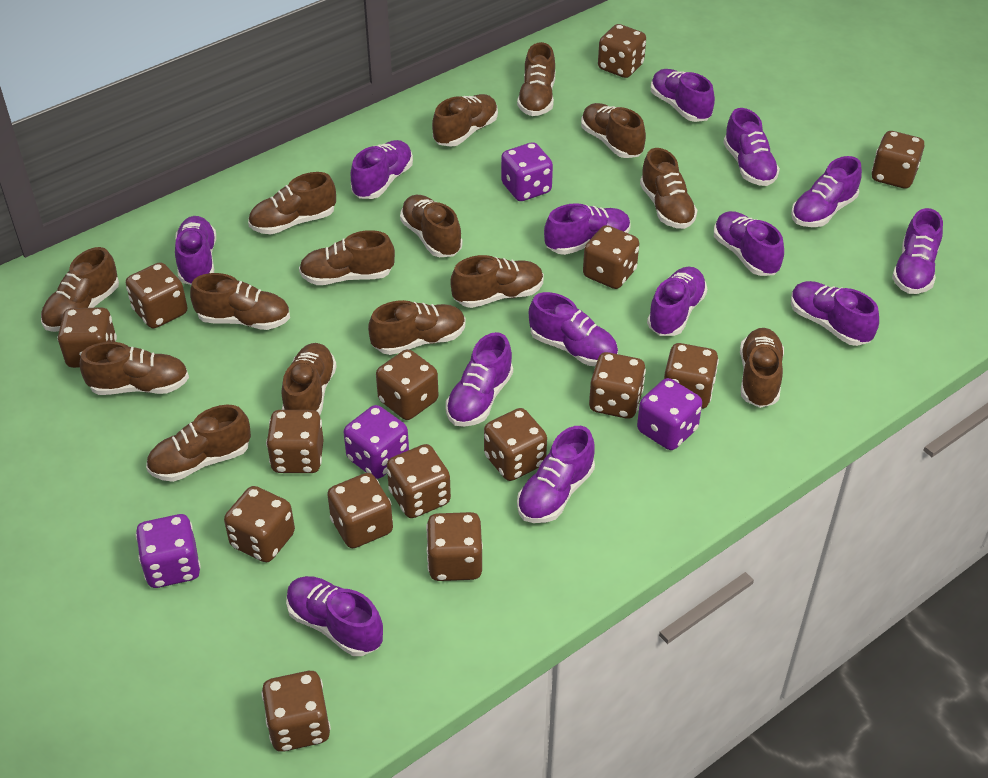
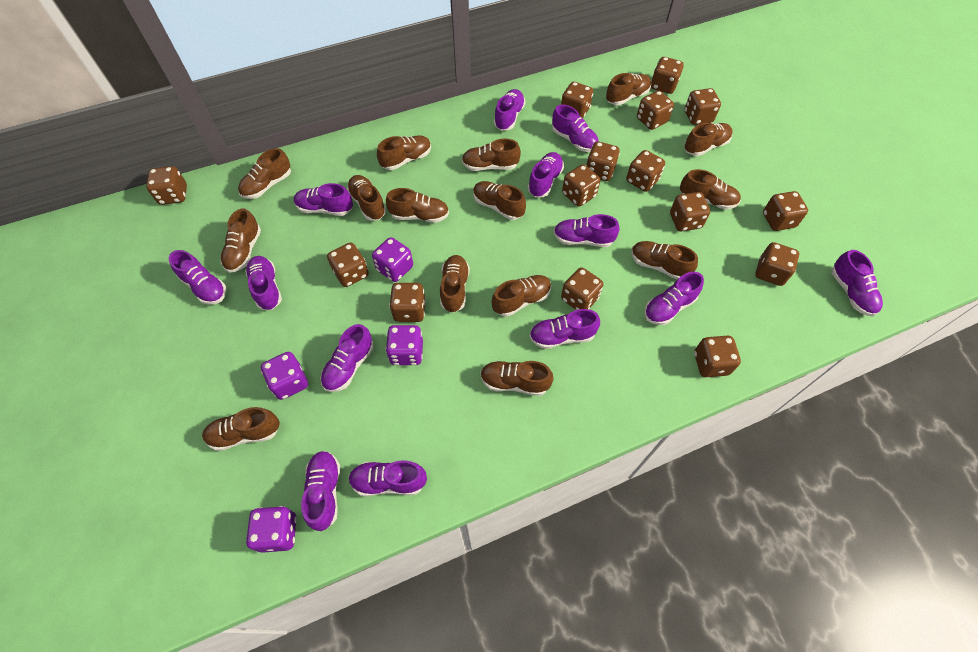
purple shoe: 14 -> 13

